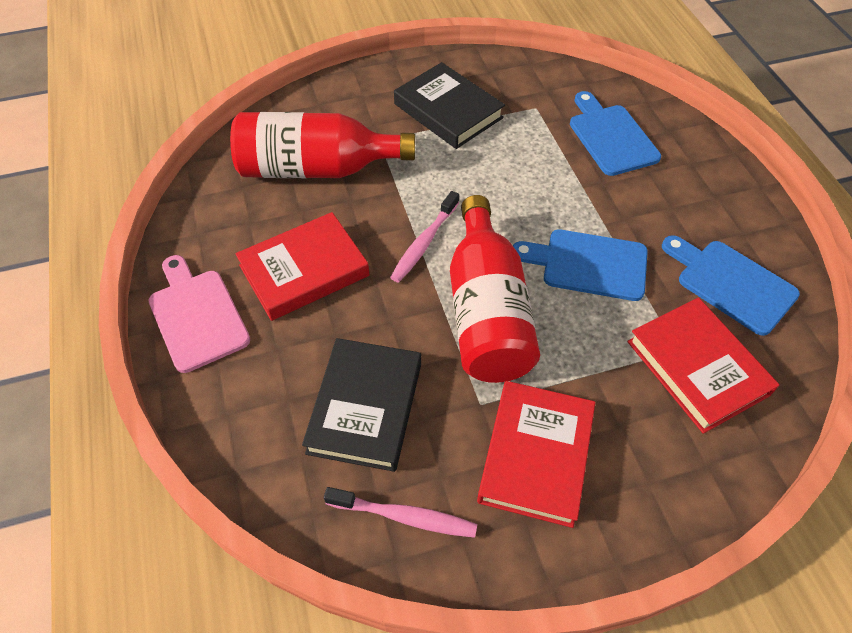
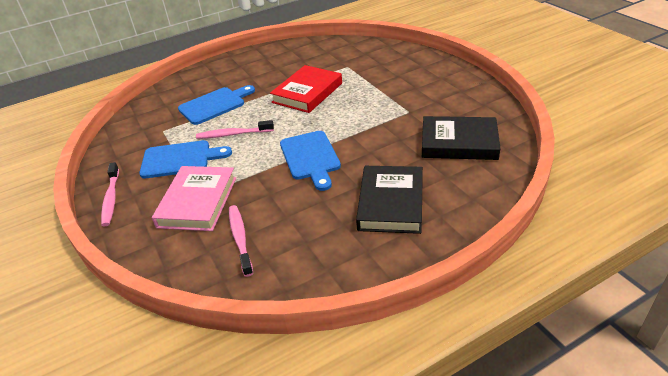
pink book: 0 -> 1
pink cutting board: 1 -> 0
pink toothbrush: 2 -> 3
red book: 3 -> 1
red bottle: 2 -> 0

